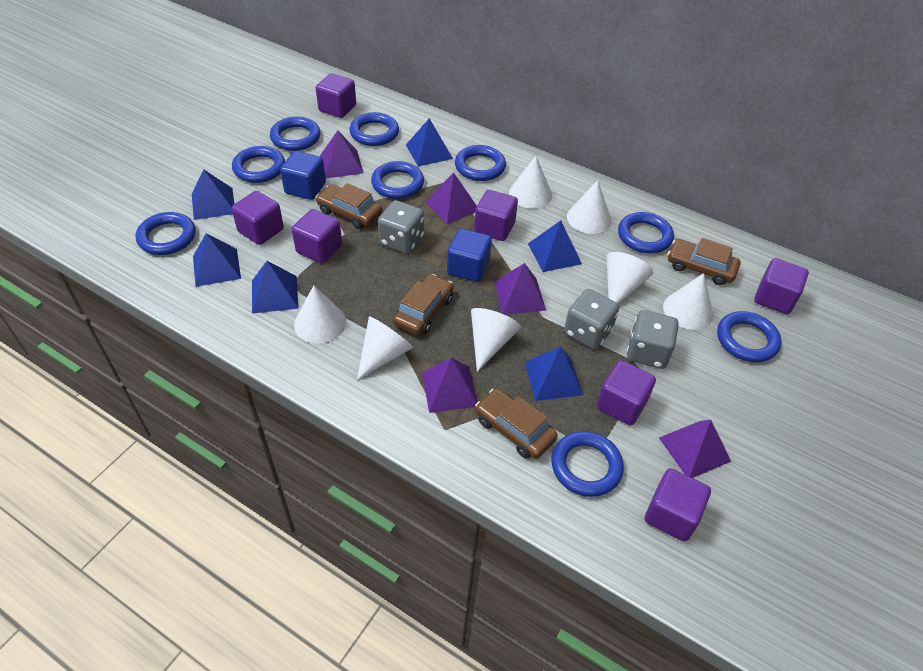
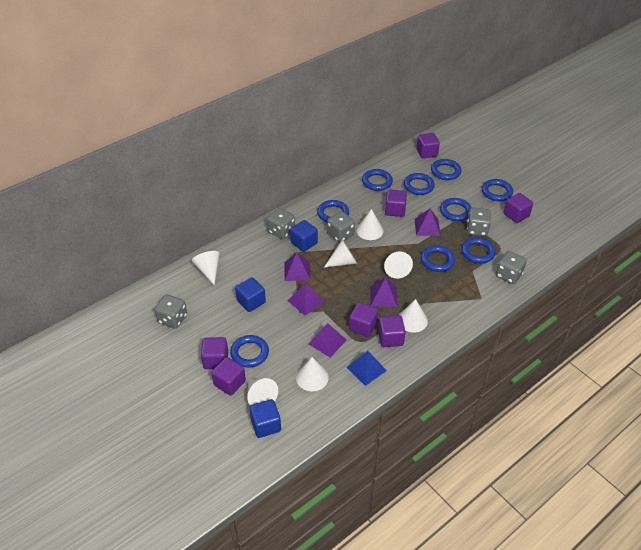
blue cube: 2 -> 3
blue pyramid: 6 -> 1
brown car: 4 -> 0
grey dice: 3 -> 5

